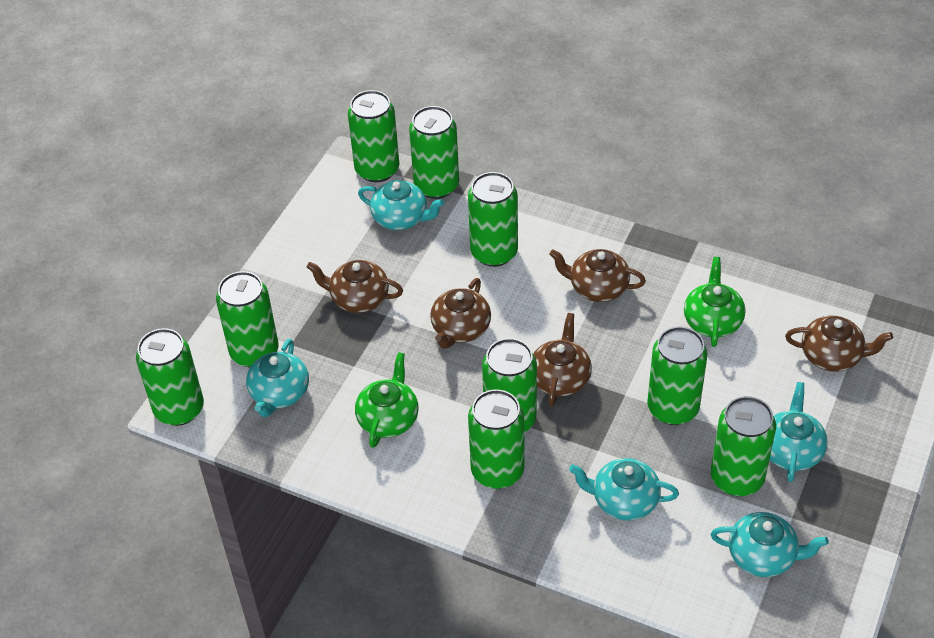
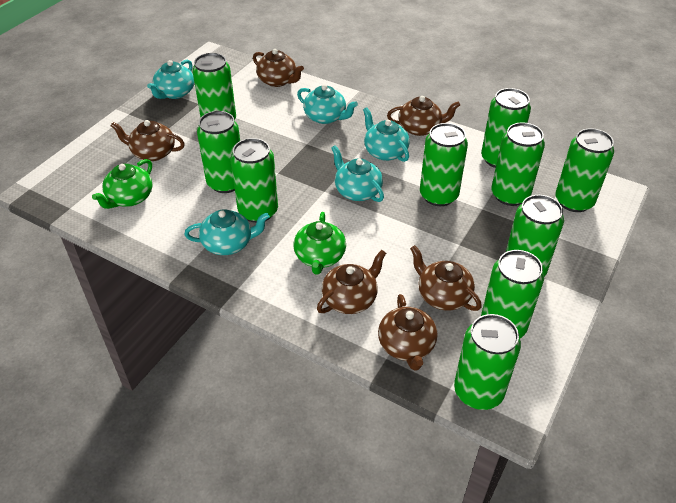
brown teapot: 5 -> 6
green can: 9 -> 10

